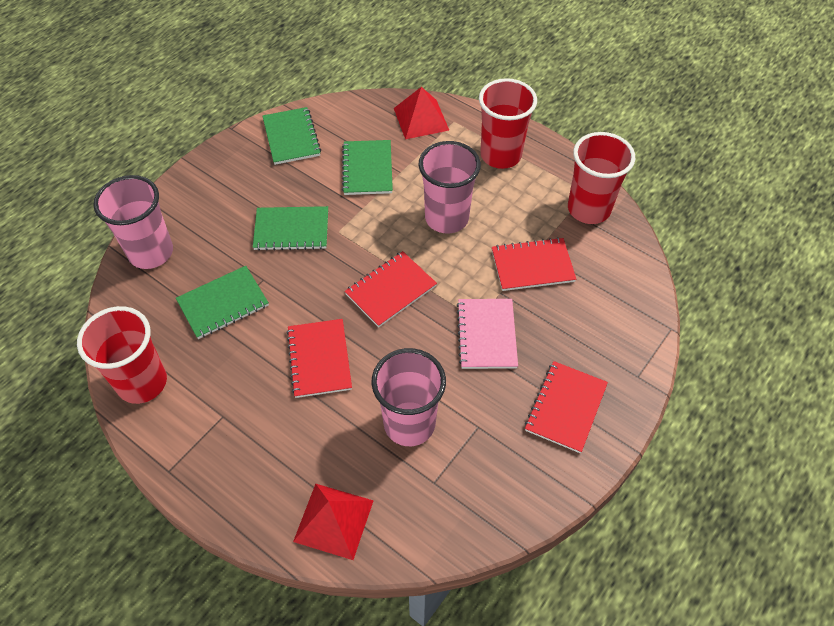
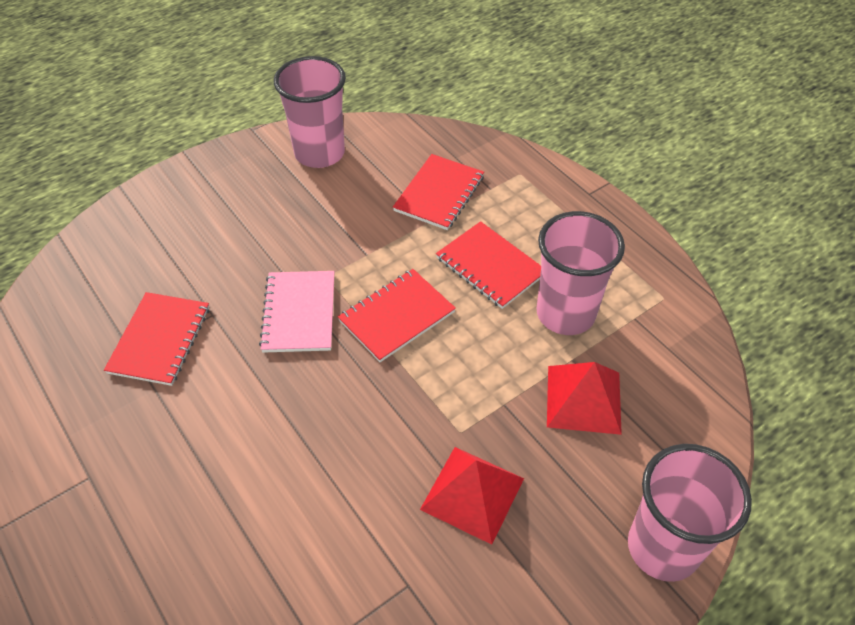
green notebook: 4 -> 0
red cup: 3 -> 0

